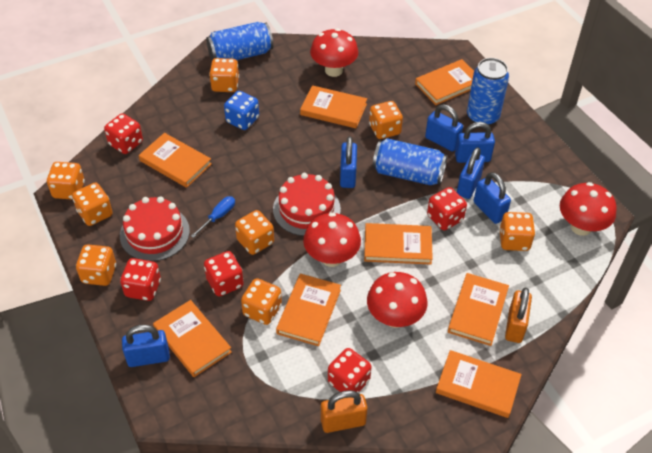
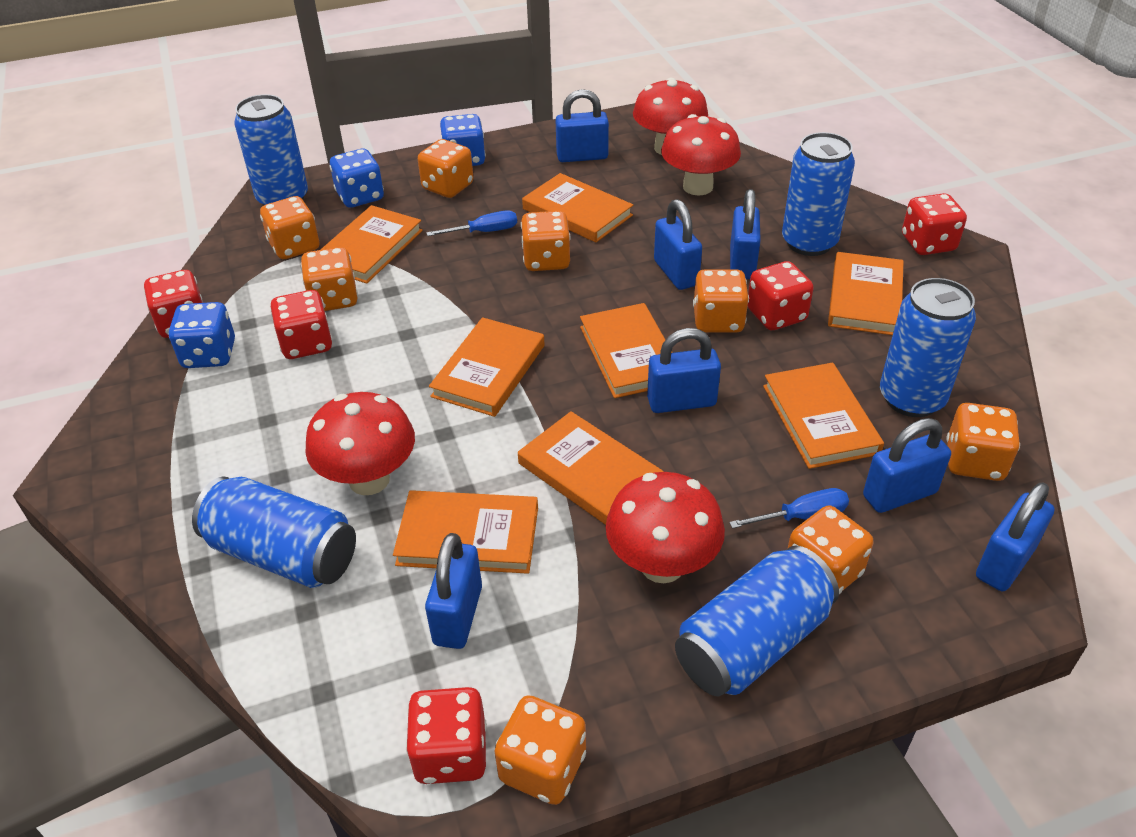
blue can: 3 -> 5
blue dice: 1 -> 3
blue padlock: 6 -> 7
blue screwdriver: 1 -> 2
orange padlock: 2 -> 0
red cake: 2 -> 0

